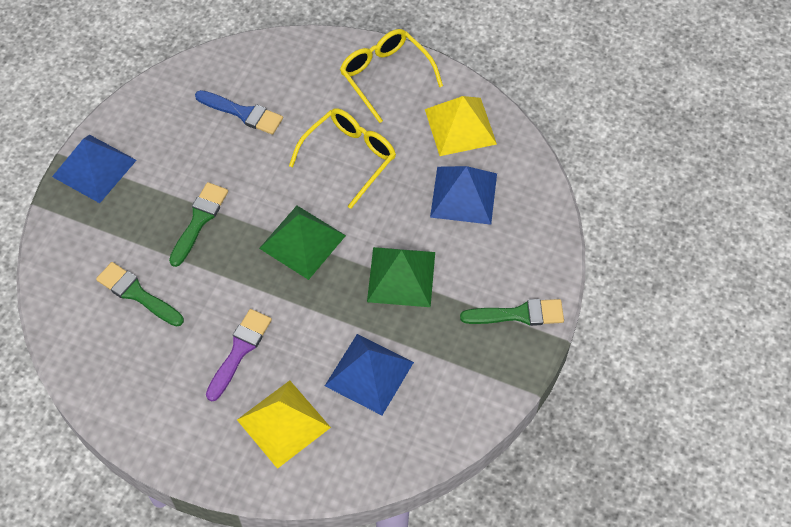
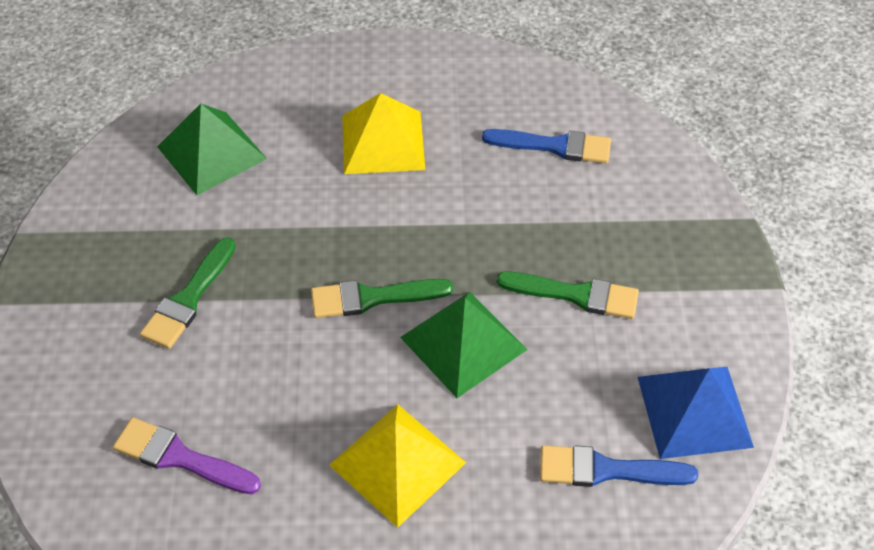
blue brush: 1 -> 2
blue pyramid: 3 -> 1
yellow glasses: 2 -> 0

